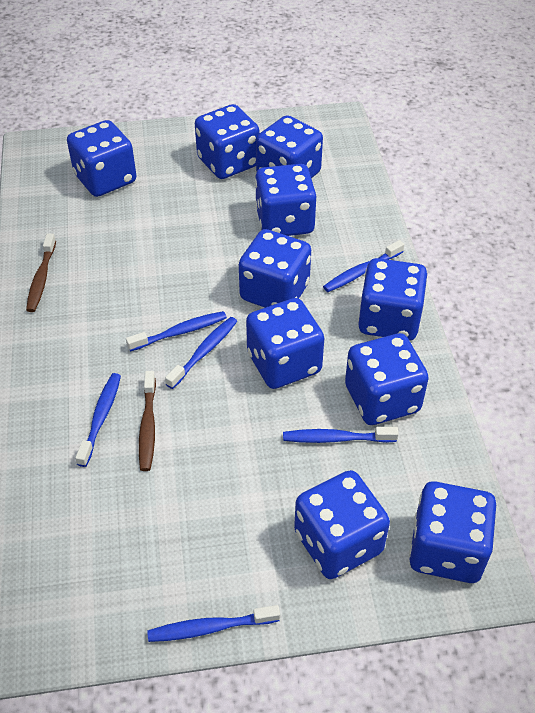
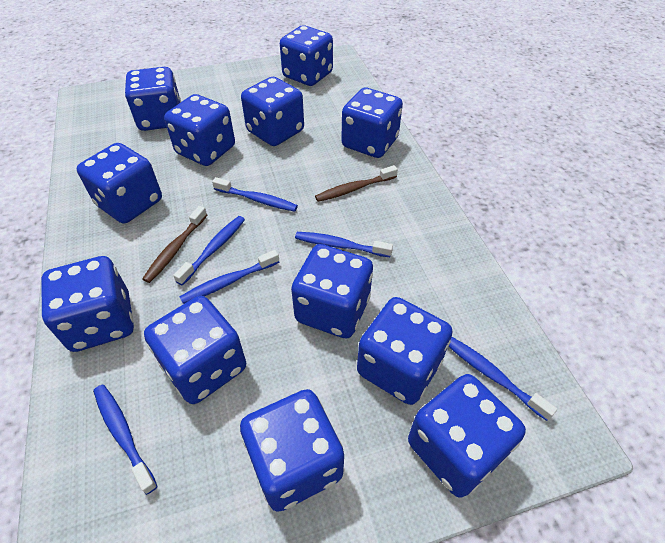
blue dice: 10 -> 12

